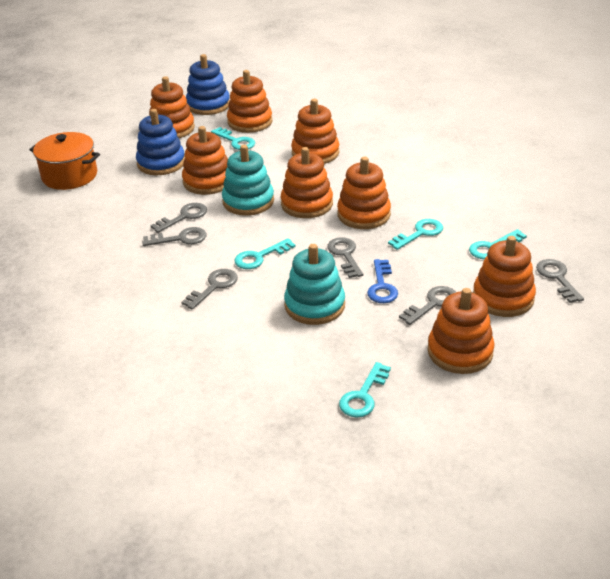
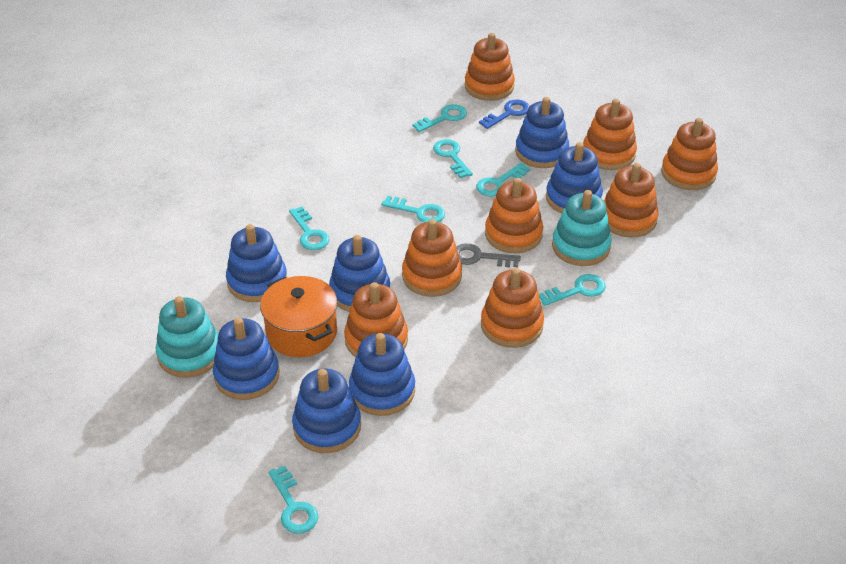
blue stacking toy: 2 -> 7
grey key: 6 -> 1
turquoise key: 5 -> 7

